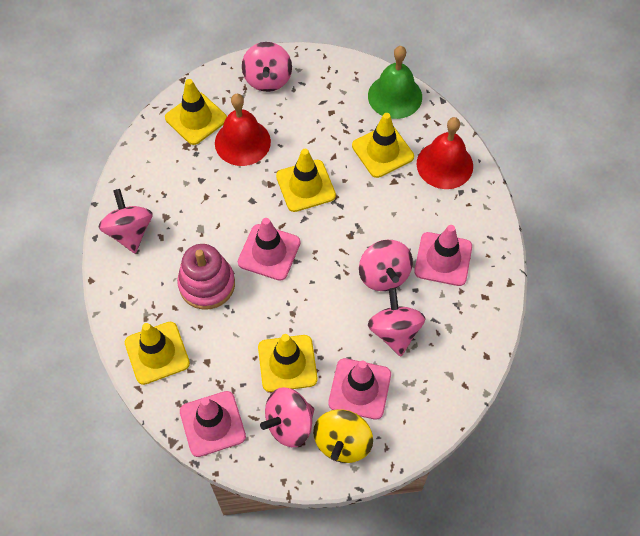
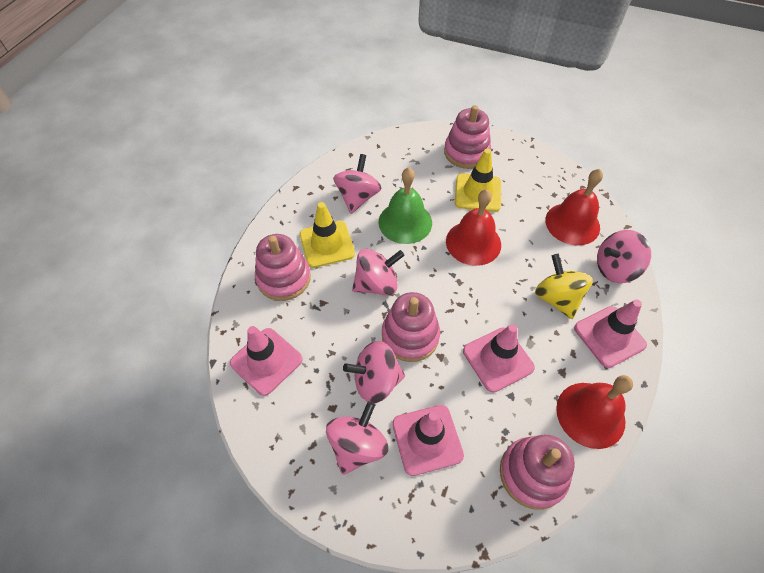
pink stacking toy: 1 -> 4
red bell: 2 -> 3
yellow traffic cone: 5 -> 2

